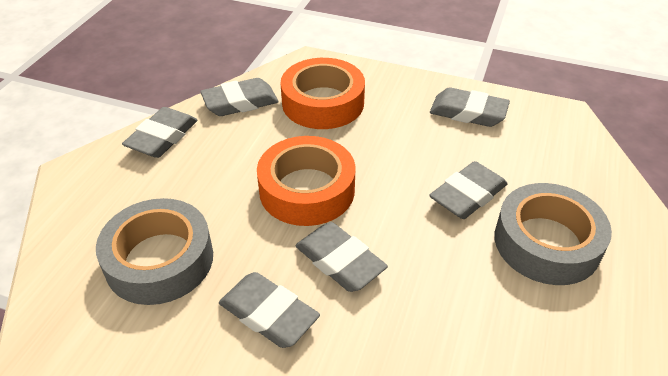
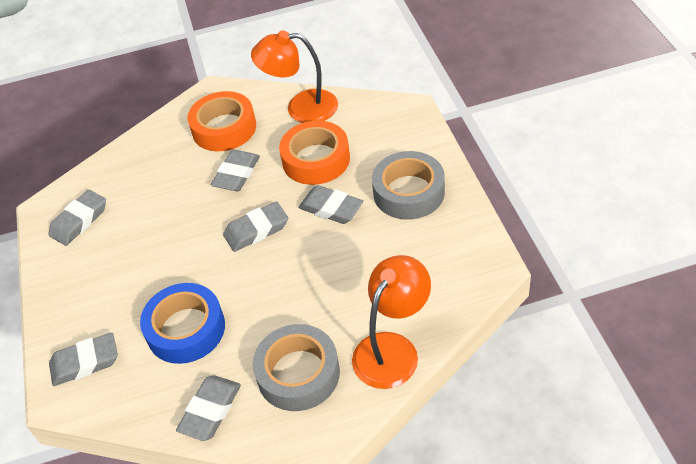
blue tape: 0 -> 1
orange lamp: 0 -> 2

